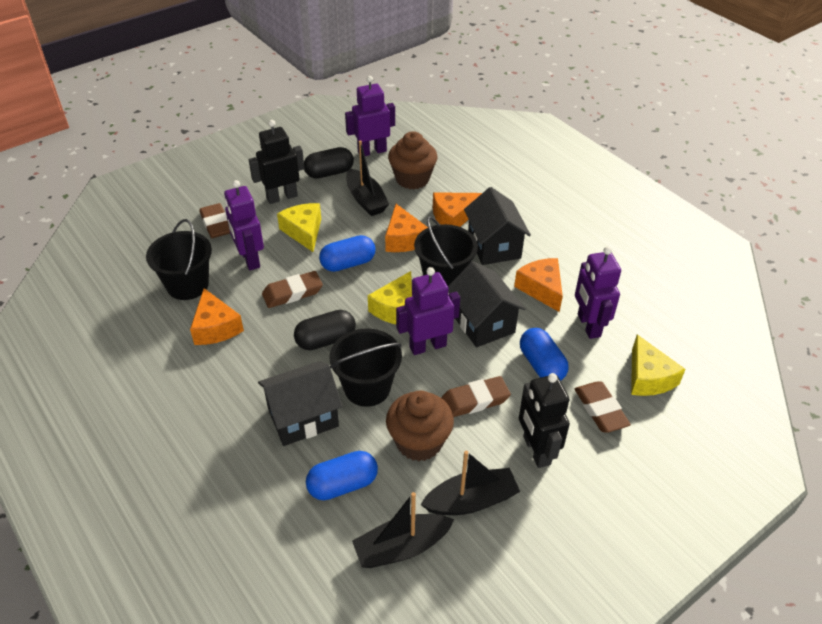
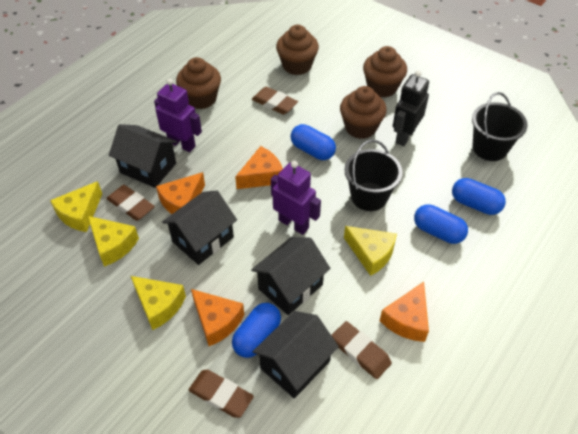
black boat: 3 -> 0
black bucket: 3 -> 2
black capsule: 2 -> 0
black house: 3 -> 4
black robot: 2 -> 1
blue capsule: 3 -> 4
brown cupcake: 2 -> 4
purple robot: 4 -> 2
yellow cheese: 3 -> 4

